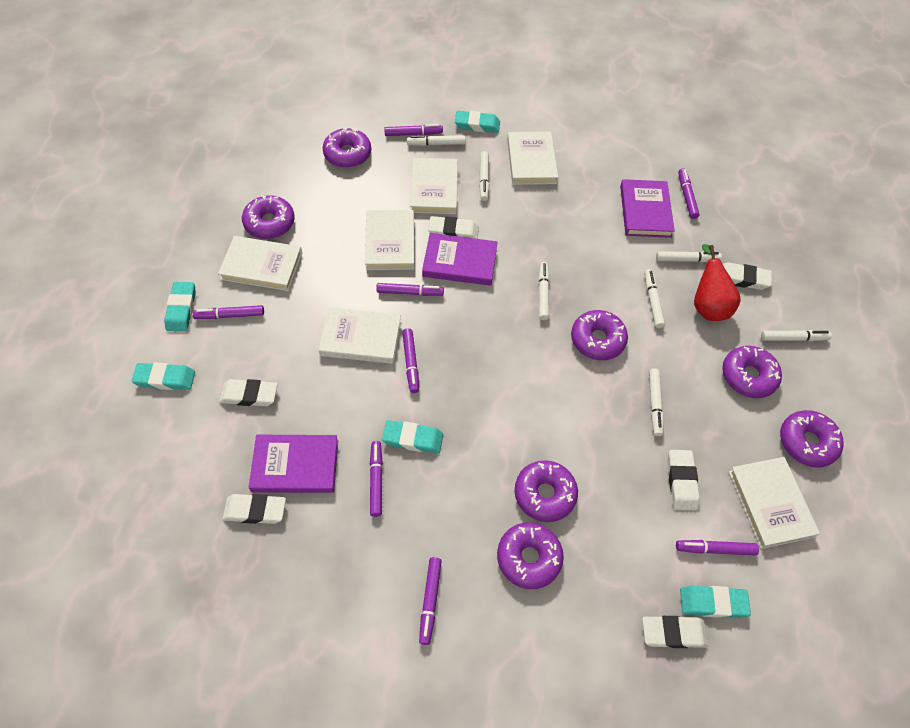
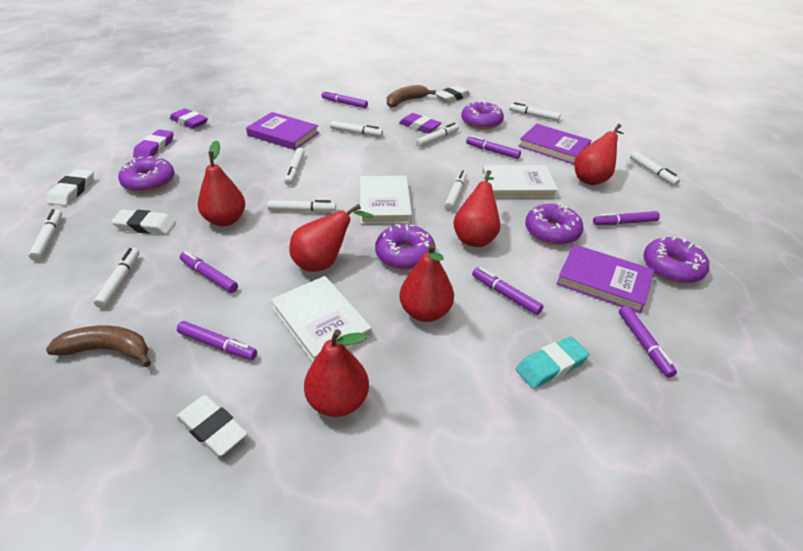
brown banana: 0 -> 2
purple donut: 7 -> 5
purple eraser: 0 -> 3
purple marker: 8 -> 7
red pear: 1 -> 6
turquoise eraser: 5 -> 1
white book: 6 -> 3
white eraser: 6 -> 4
white marker: 7 -> 9

